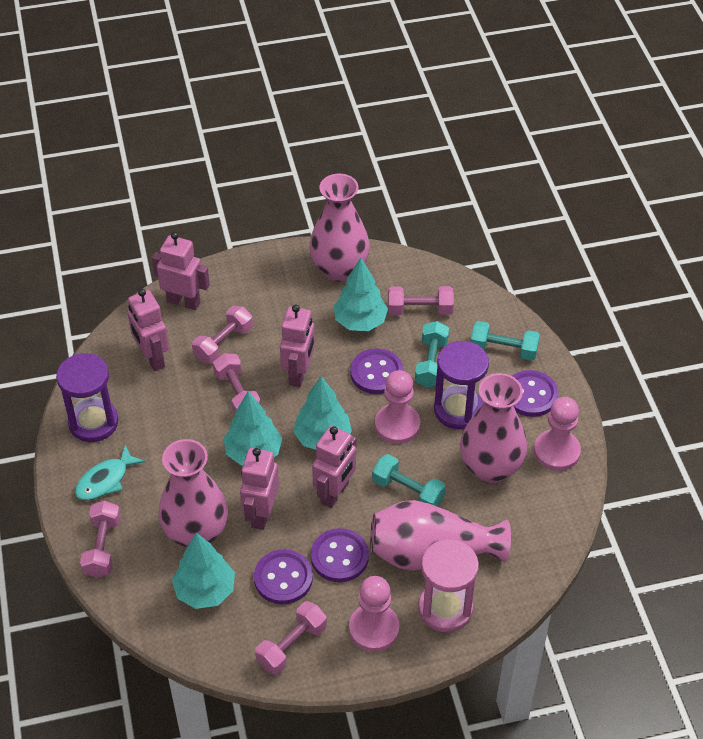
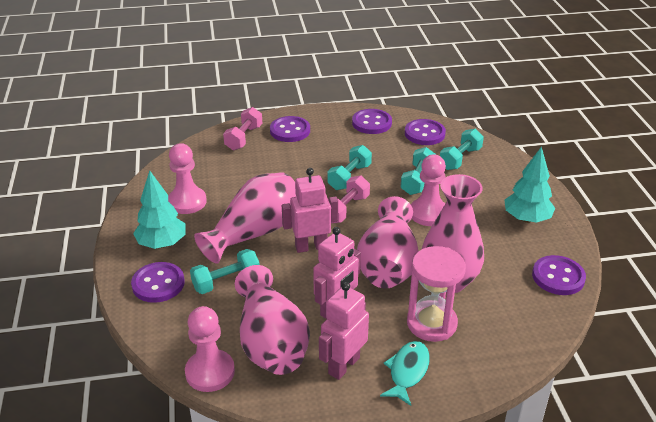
pink dumbbell: 5 -> 2
pink robot: 5 -> 3
purple button: 4 -> 5
purple hourglass: 2 -> 0
turquoise dumbbell: 3 -> 4
turquoise tree: 4 -> 2

